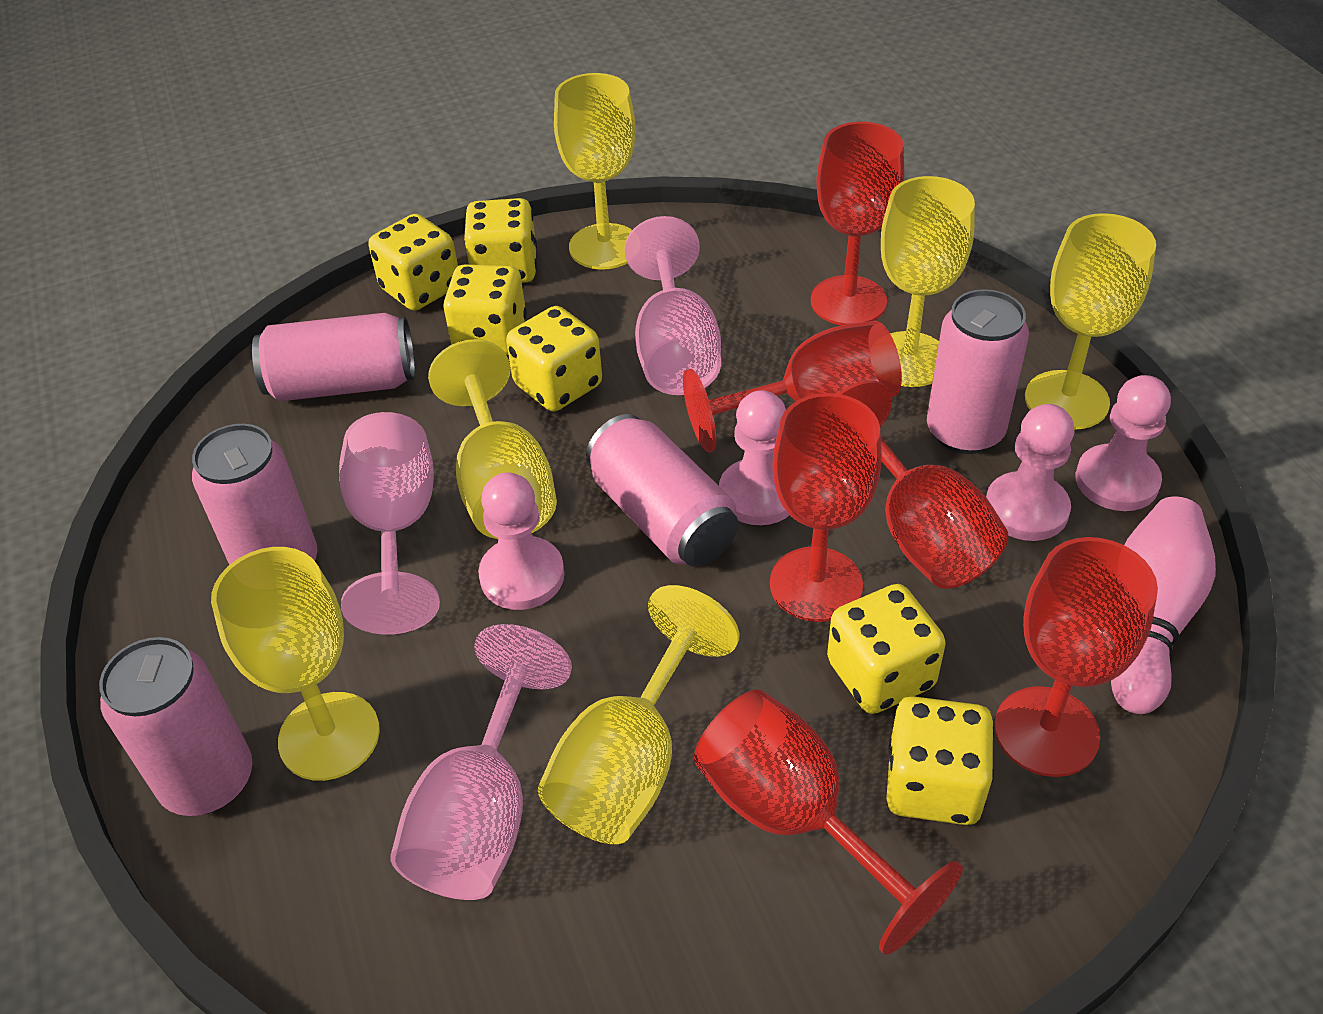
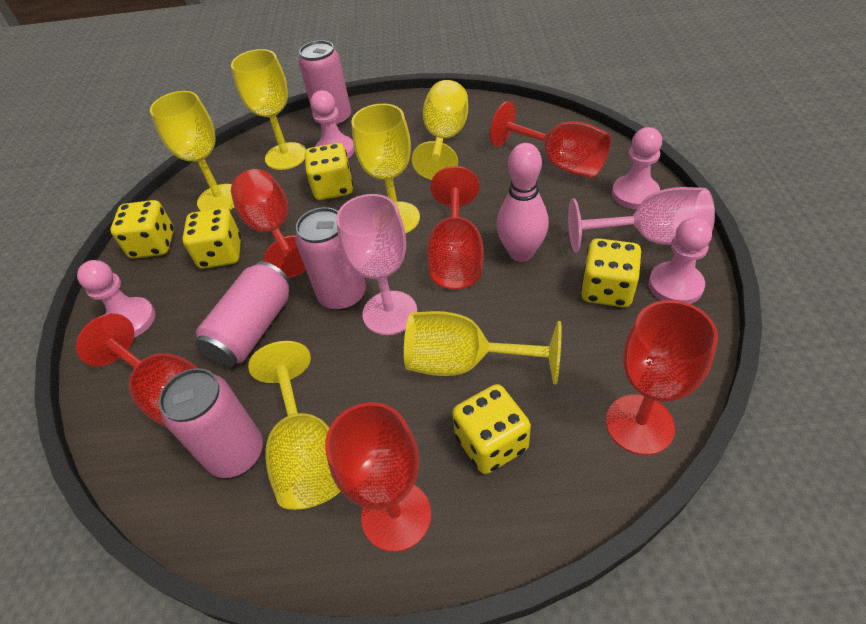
pink can: 5 -> 4
pink goblet: 3 -> 2
yellow dice: 6 -> 5

